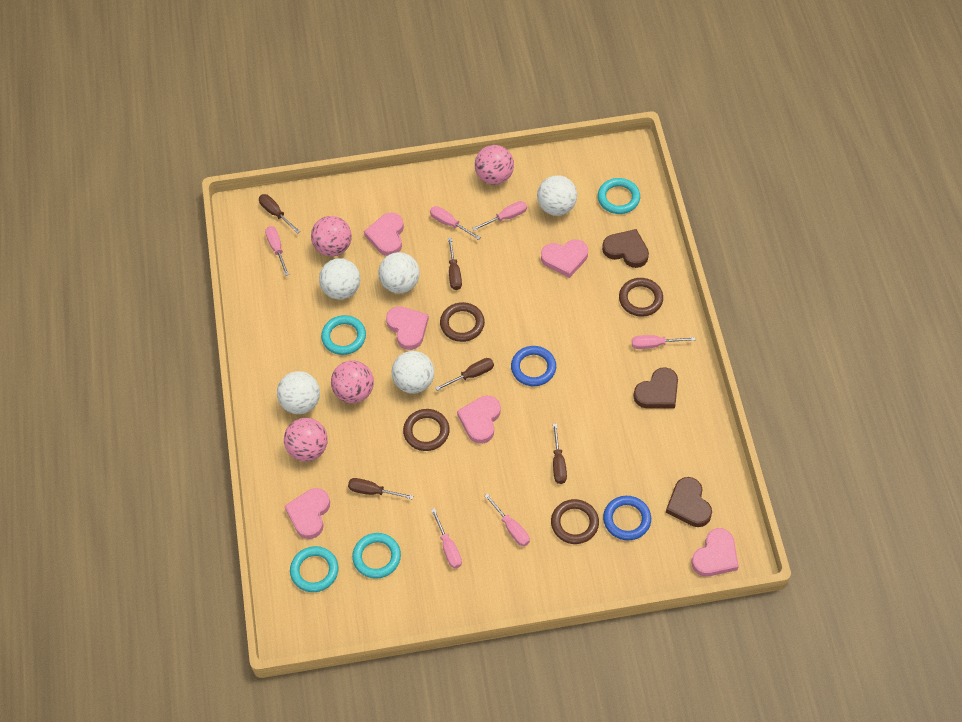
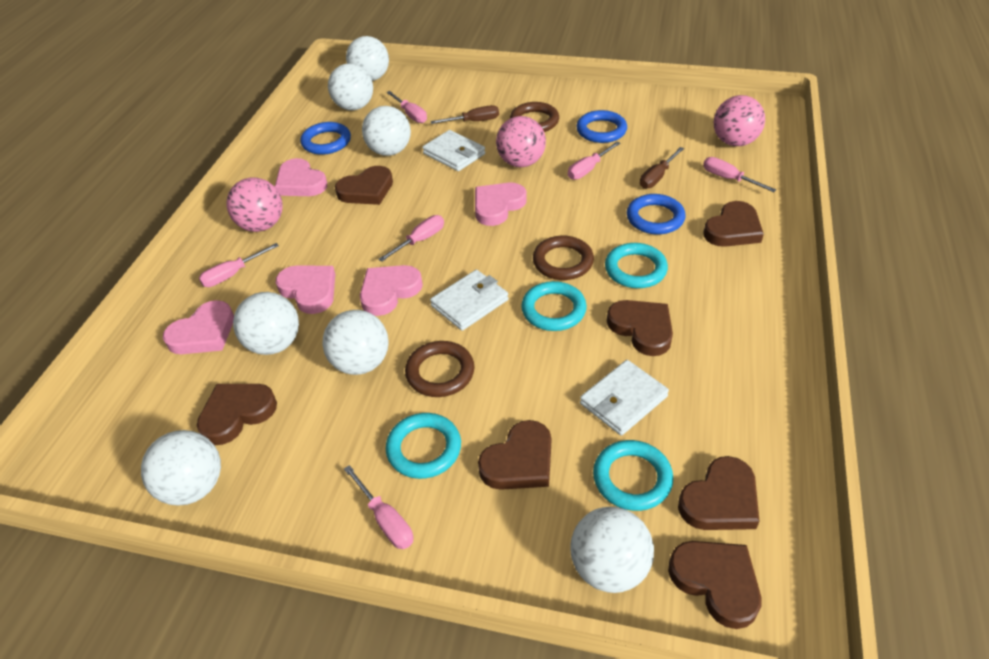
blue ring: 2 -> 3
brown heart: 3 -> 7
brown ring: 4 -> 3
brown screwdriver: 5 -> 2
pink ball: 4 -> 3
pink heart: 6 -> 5
white ball: 5 -> 7
white wallet: 0 -> 3

